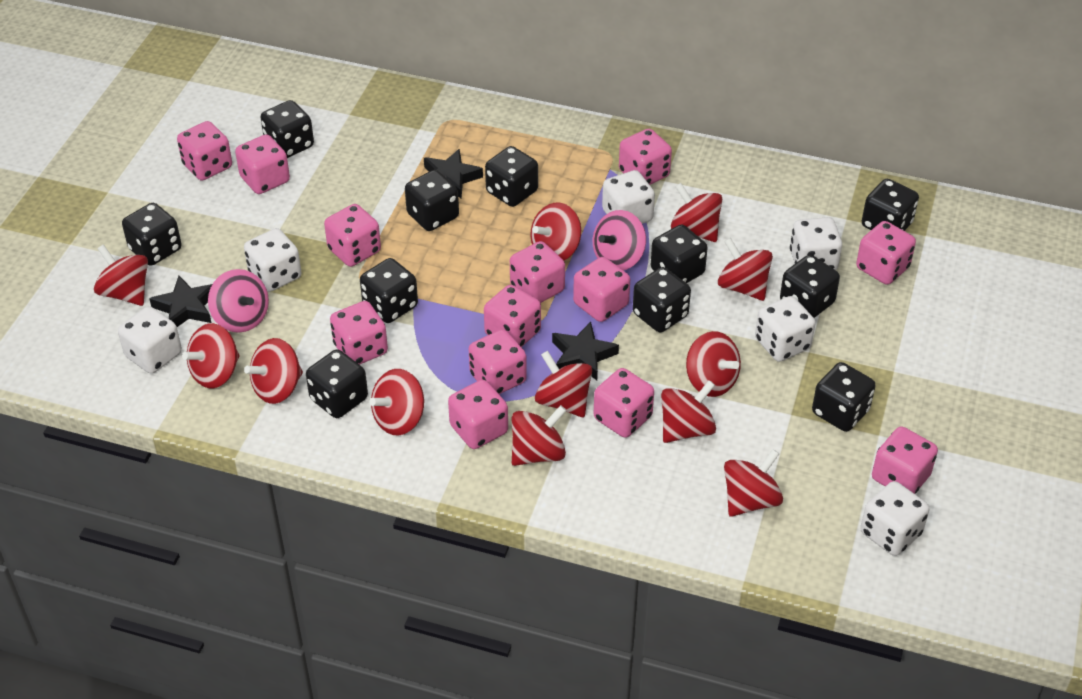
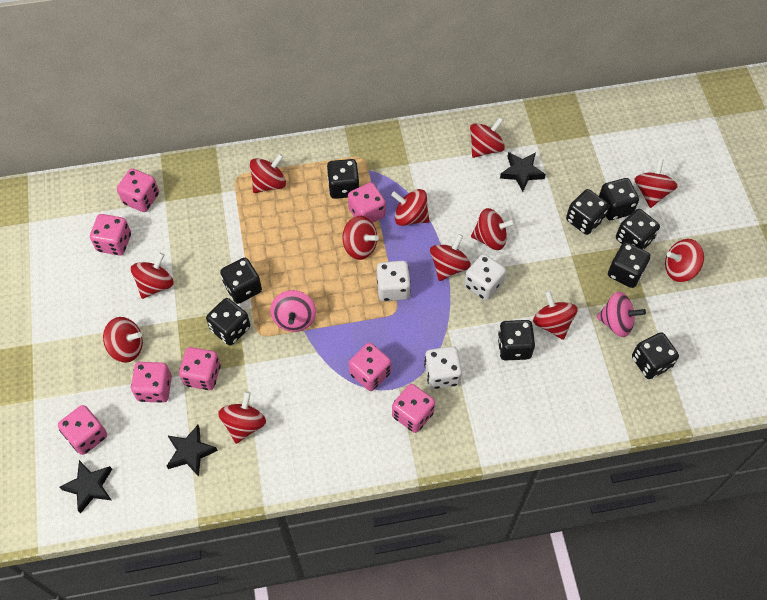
black dice: 11 -> 9
pink dice: 13 -> 8
white dice: 6 -> 3

